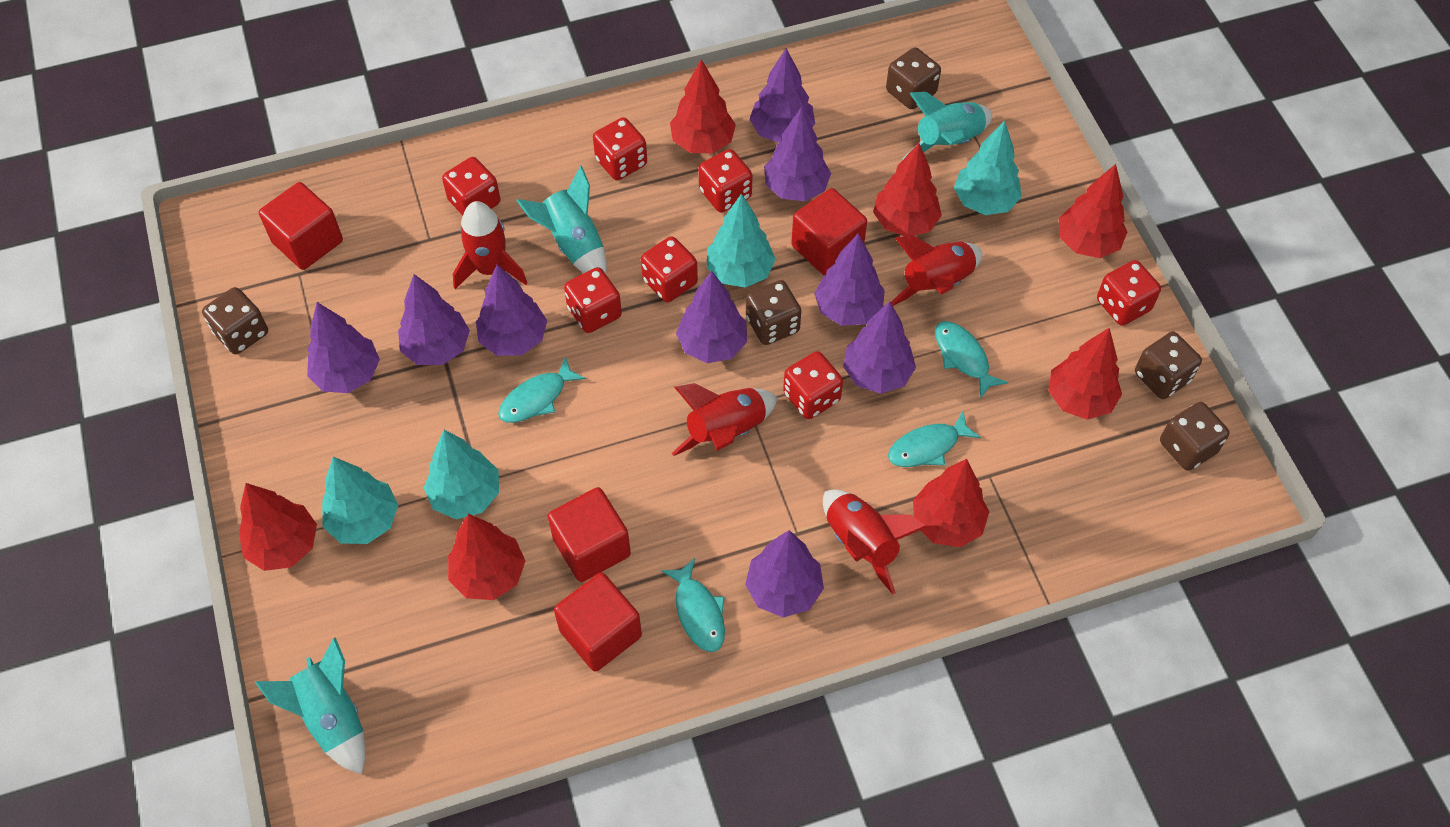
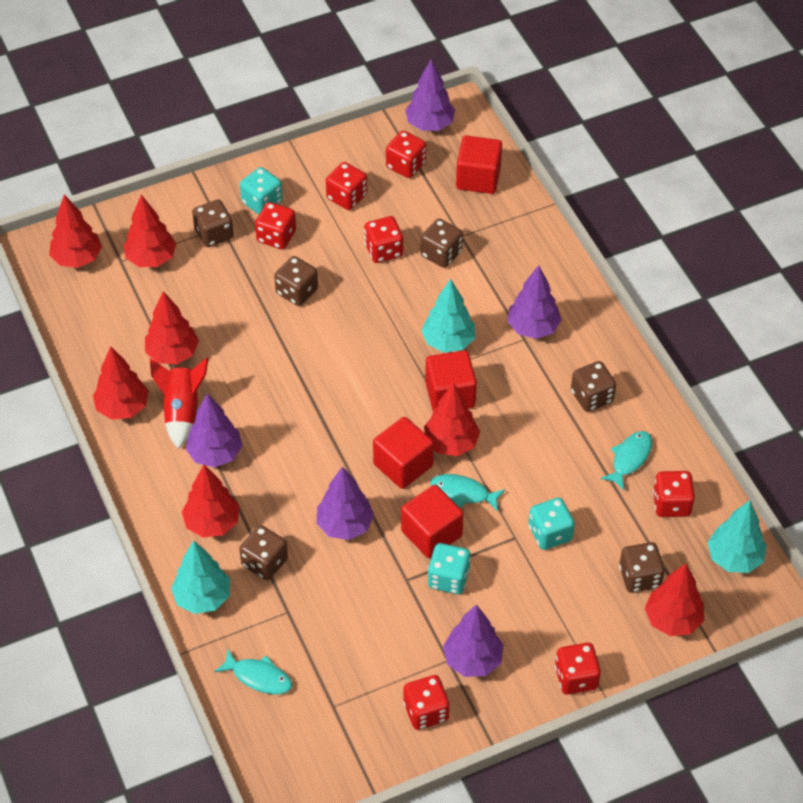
brown dice: 5 -> 6
purple tree: 9 -> 5
red rocket: 4 -> 1
turquoise dice: 0 -> 3
turquoise fish: 4 -> 3
turquoise rocket: 3 -> 0
turquoise tree: 4 -> 3

